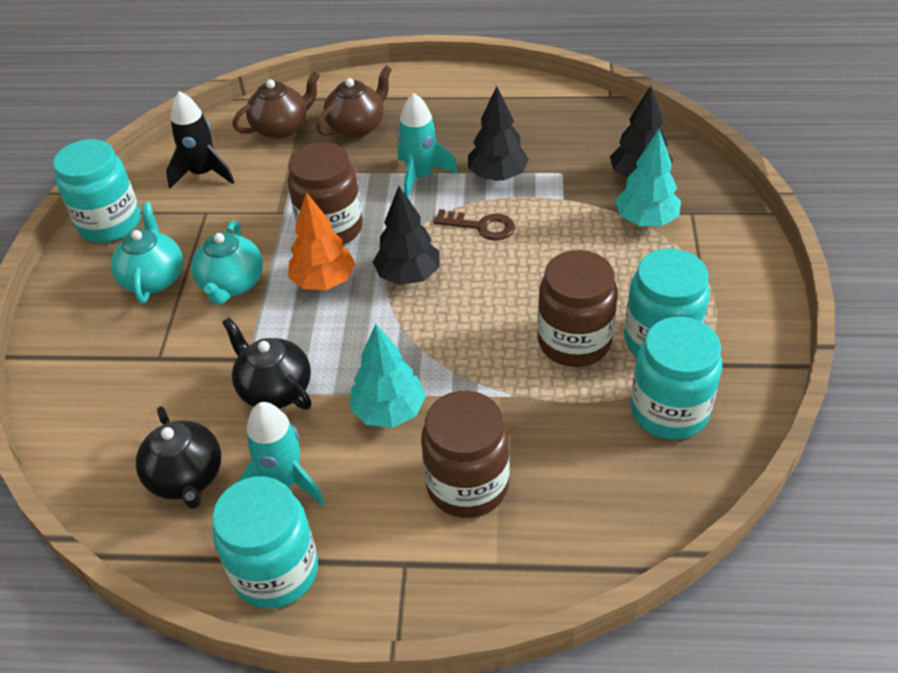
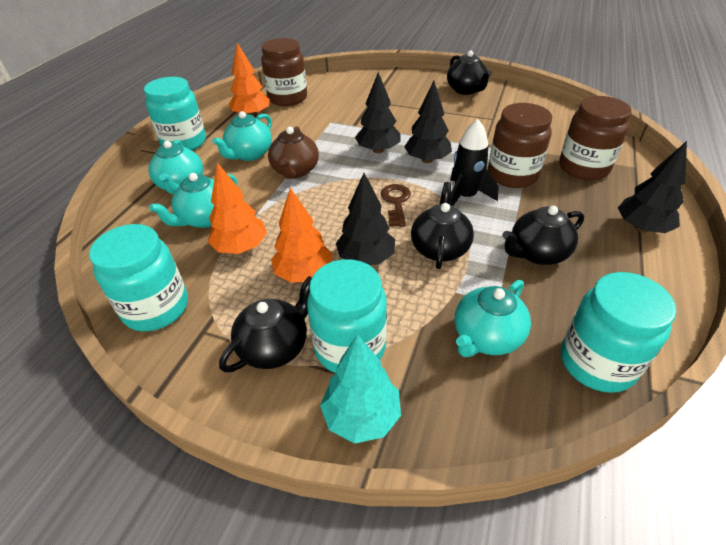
black teapot: 2 -> 4
black tree: 3 -> 4
brown teapot: 2 -> 1
orange tree: 1 -> 3
turquoise rocket: 2 -> 0
turquoise teapot: 2 -> 4
turquoise tree: 2 -> 1

